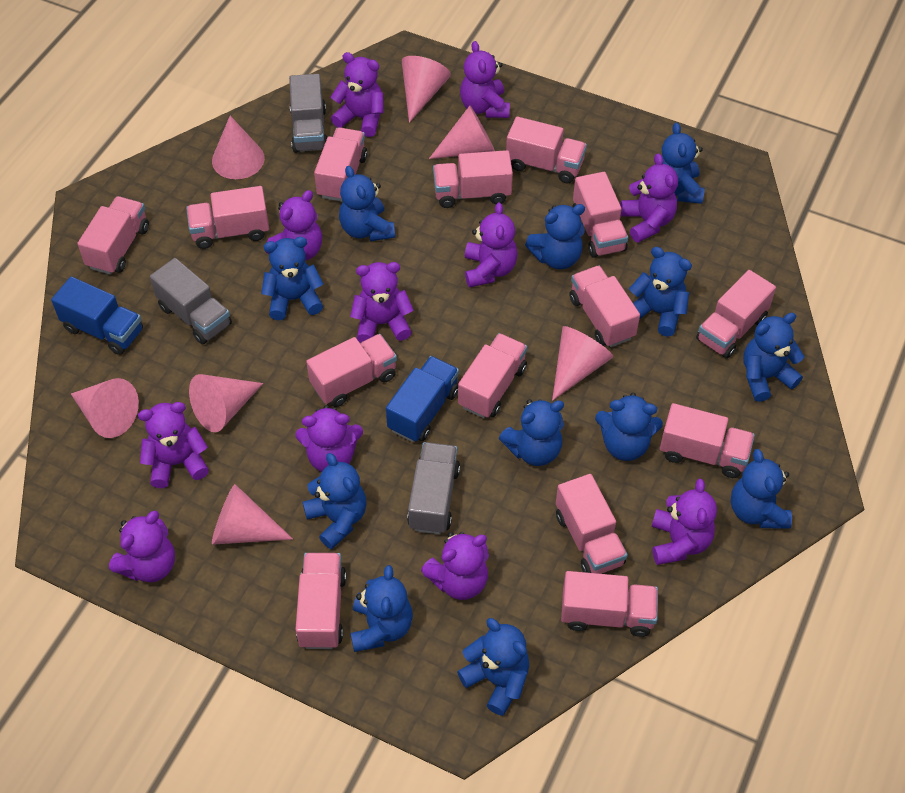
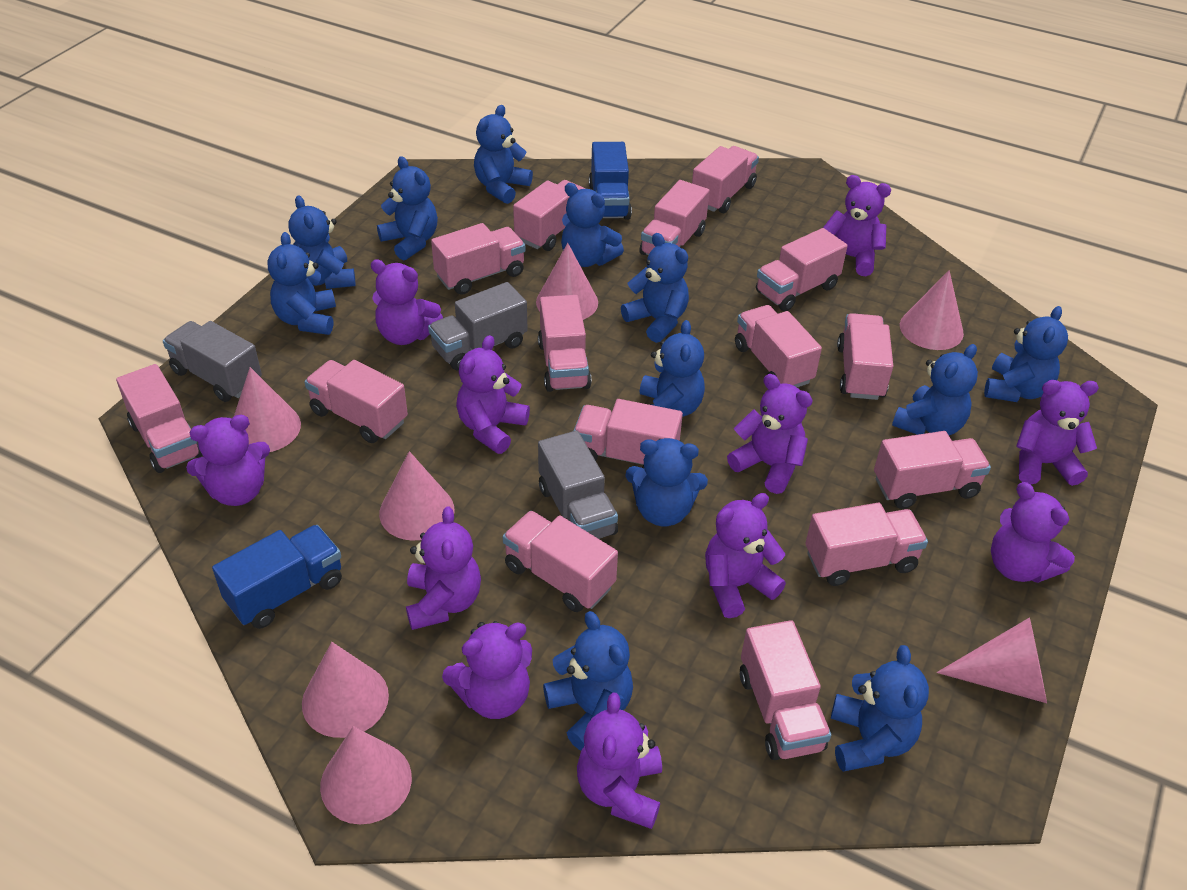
pink truck: 14 -> 15

